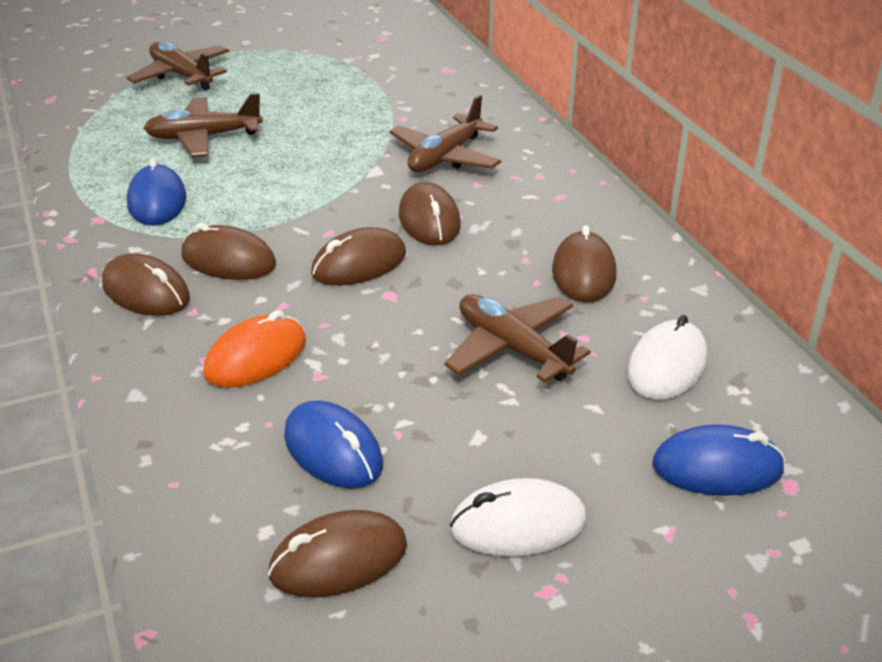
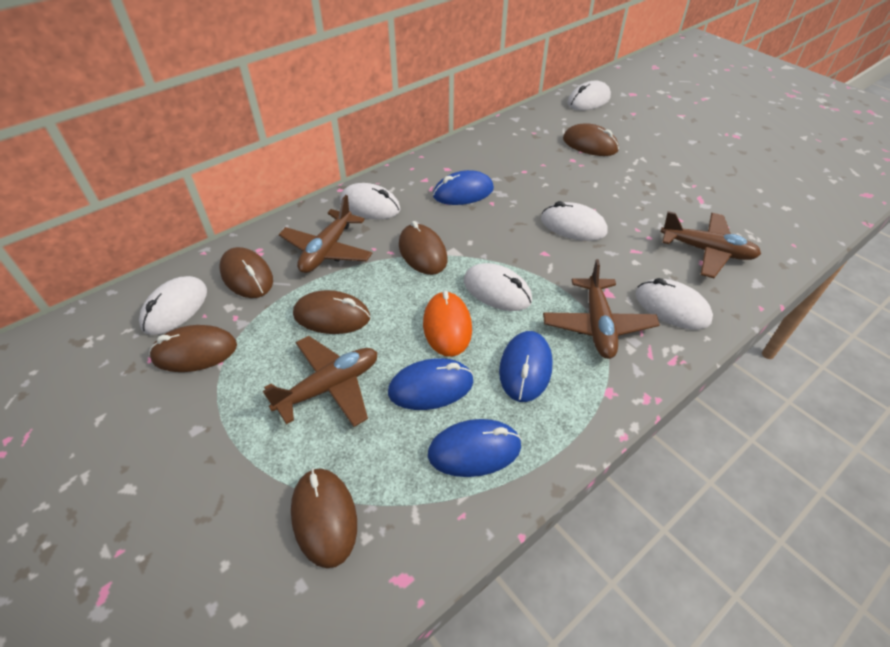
blue mouse: 3 -> 4
white mouse: 2 -> 6

